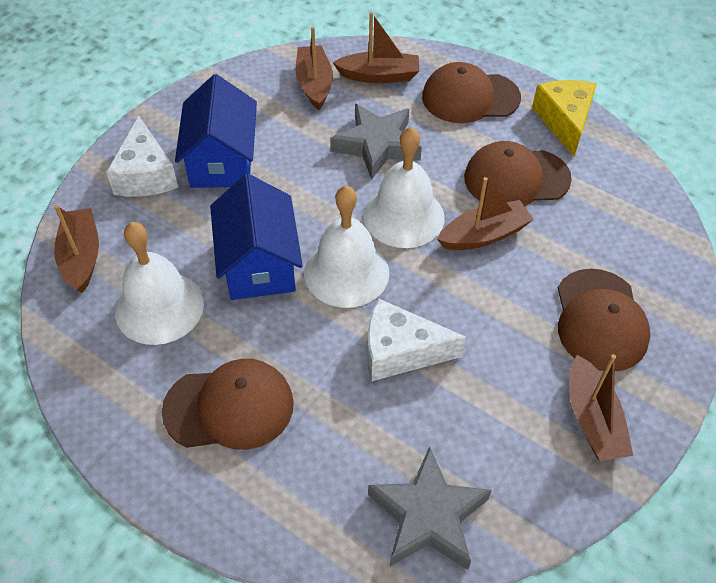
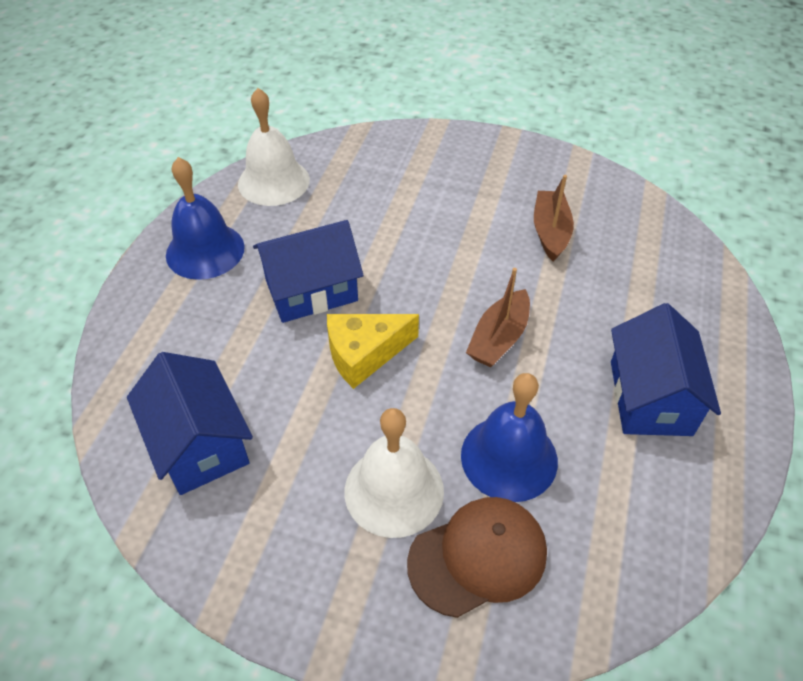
blue bell: 0 -> 2
blue house: 2 -> 3
brown boat: 5 -> 2
brown cap: 4 -> 1
grey star: 2 -> 0
white bell: 3 -> 2
white cheese: 2 -> 0

